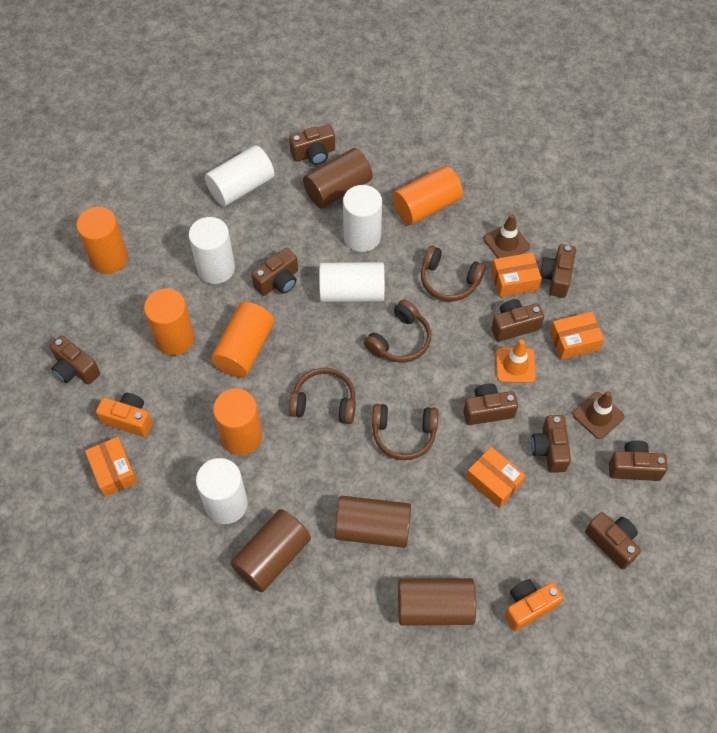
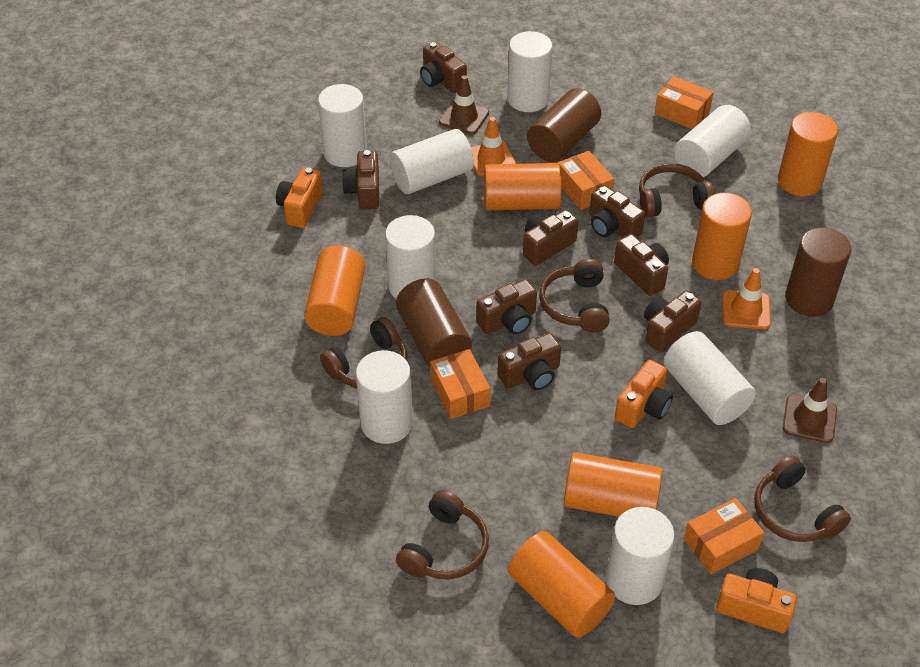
brown camera: 9 -> 8
brown cylinder: 4 -> 3
brown headphones: 4 -> 5
orange camera: 2 -> 3
orange cylinder: 5 -> 6
orange traffic cone: 1 -> 2
white cylinder: 5 -> 8

